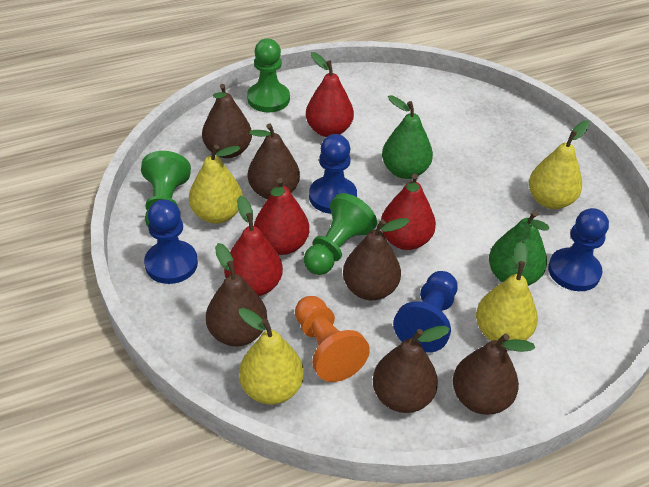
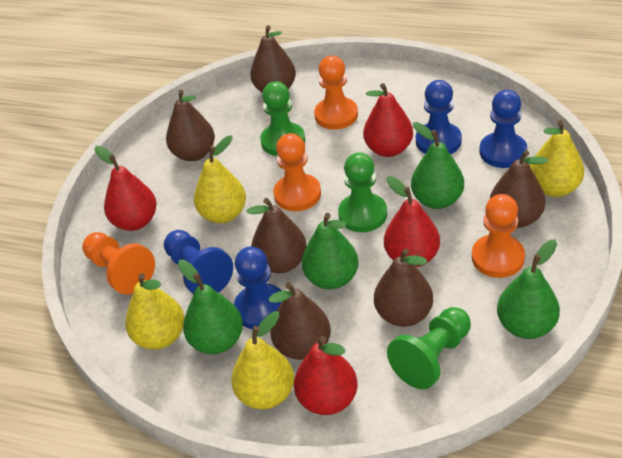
green pear: 2 -> 4
orange pawn: 1 -> 4

